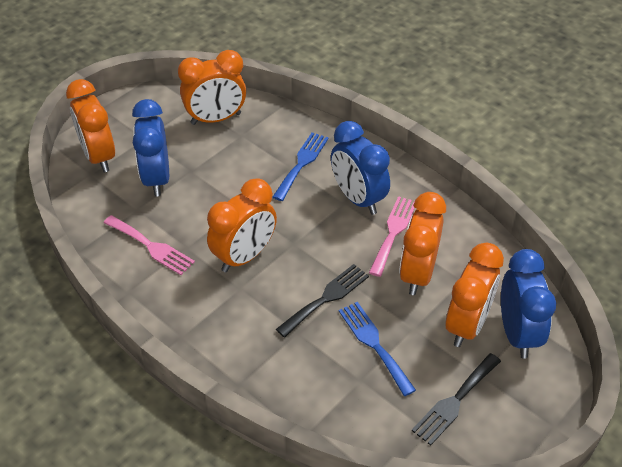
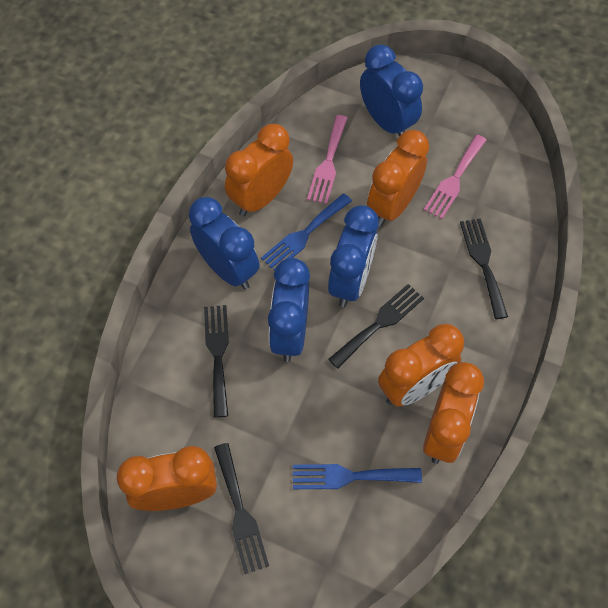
black fork: 2 -> 4
blue clock: 3 -> 4

